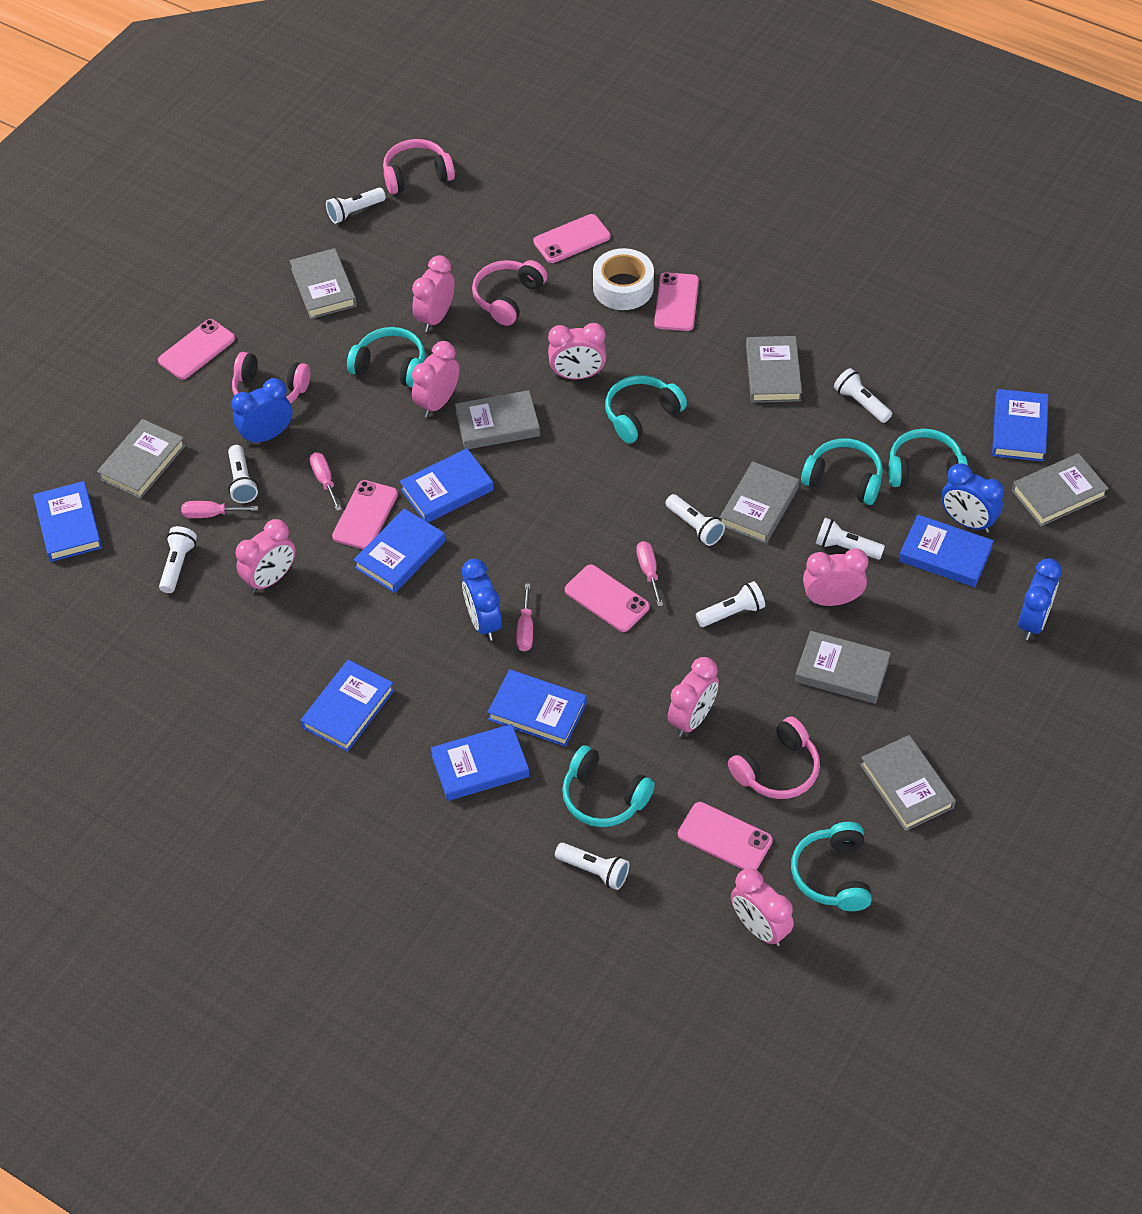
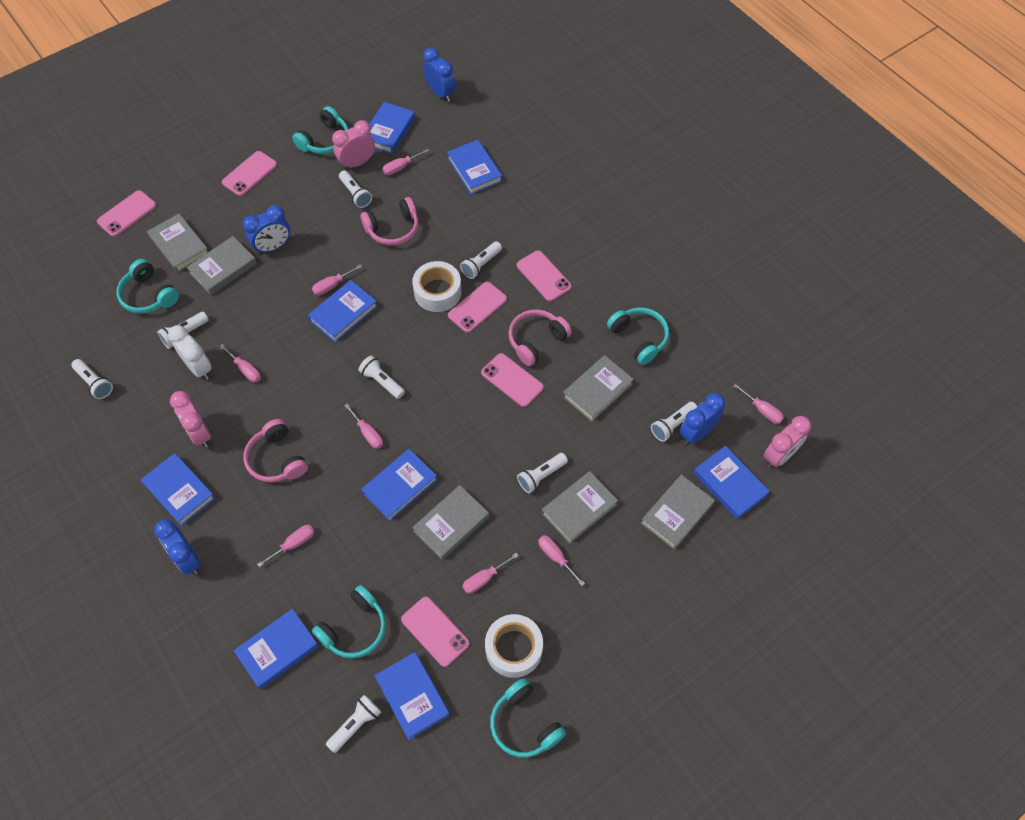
grey book: 8 -> 6
pink clock: 7 -> 3
pink headphones: 4 -> 3
pink screwdriver: 4 -> 8
turquoise headphones: 6 -> 5
white clock: 0 -> 1
white tape: 1 -> 2

